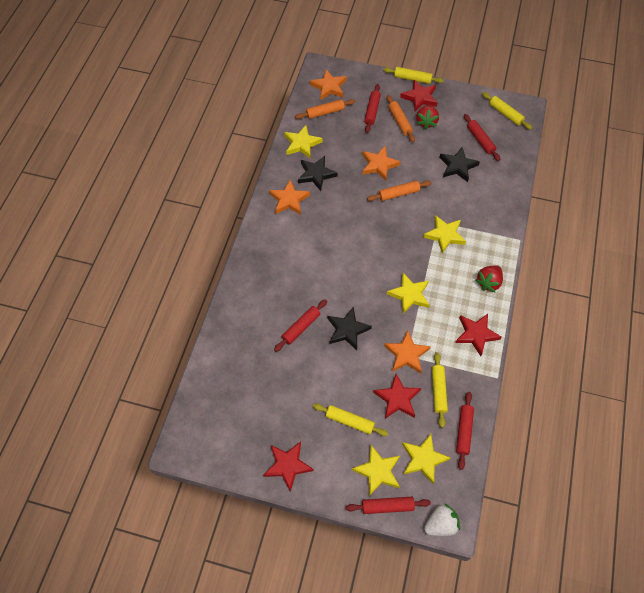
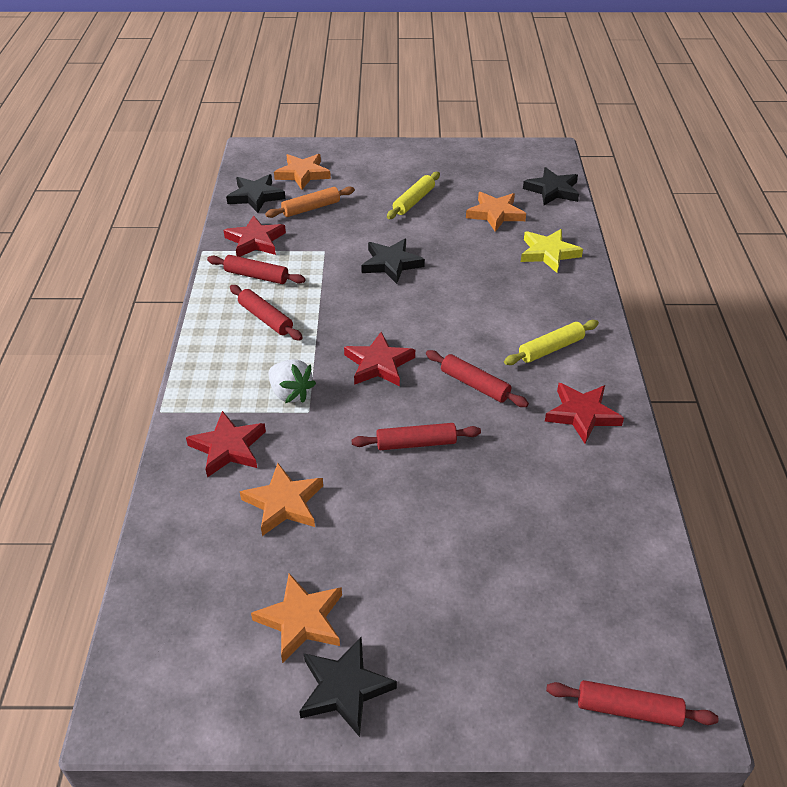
black star: 3 -> 4
orange rolling pin: 3 -> 1
red strawberry: 2 -> 0
yellow rolling pin: 4 -> 2
yellow star: 5 -> 1

